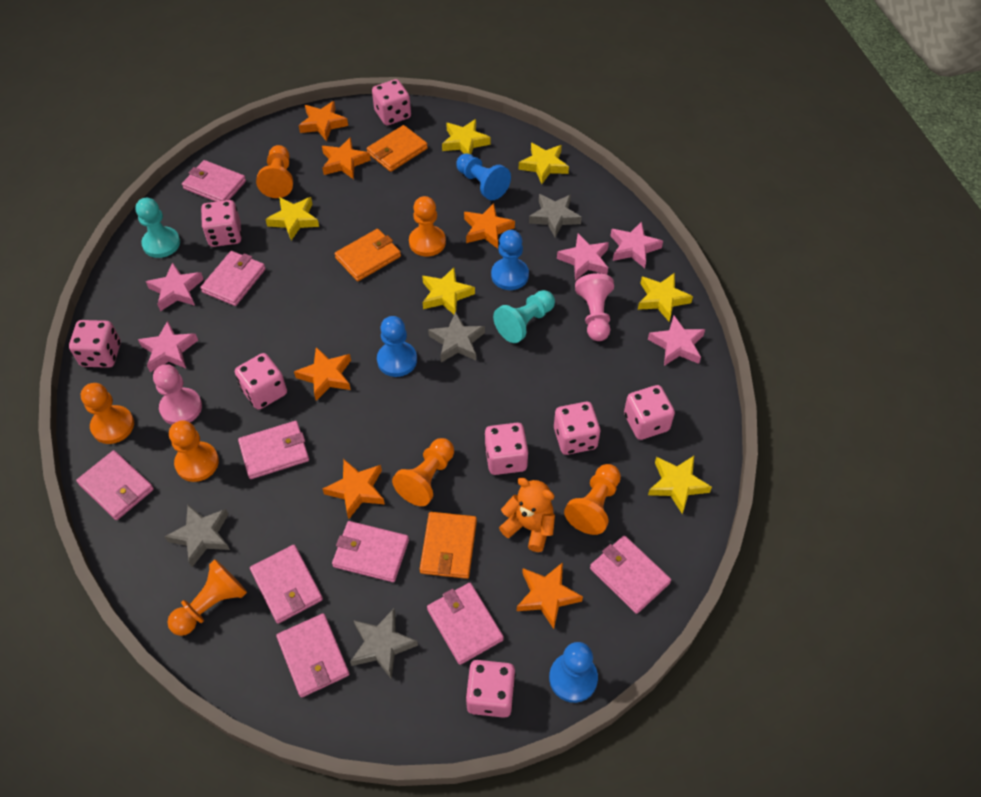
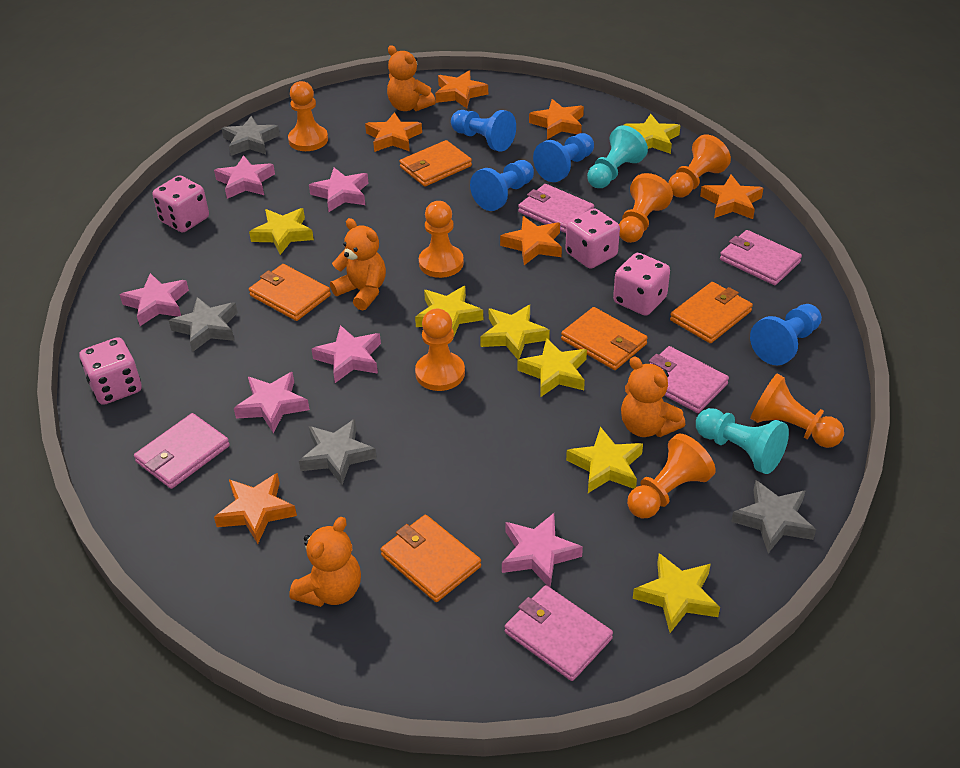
orange teddy bear: 1 -> 4
orange wallet: 3 -> 5
pink dice: 8 -> 4
pink pawn: 2 -> 0
pink star: 5 -> 6
pink wallet: 9 -> 5
yellow star: 6 -> 7

